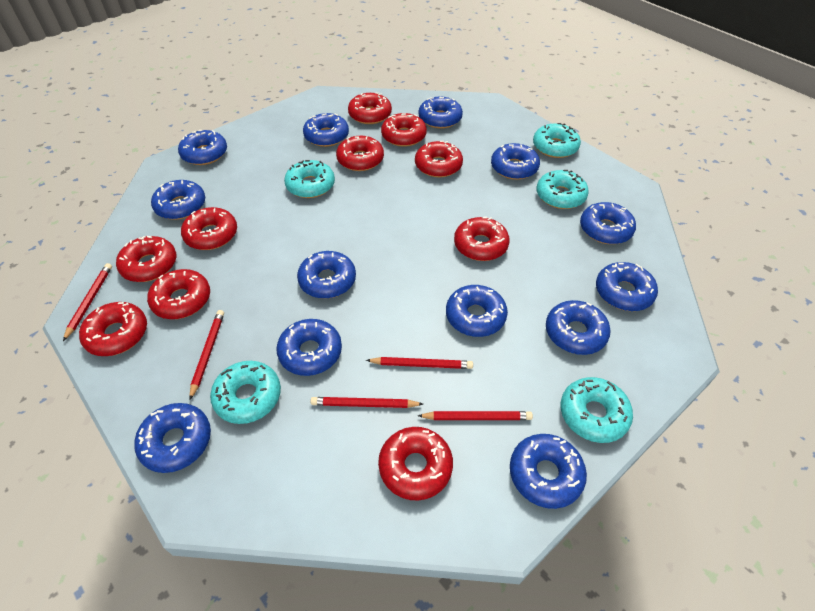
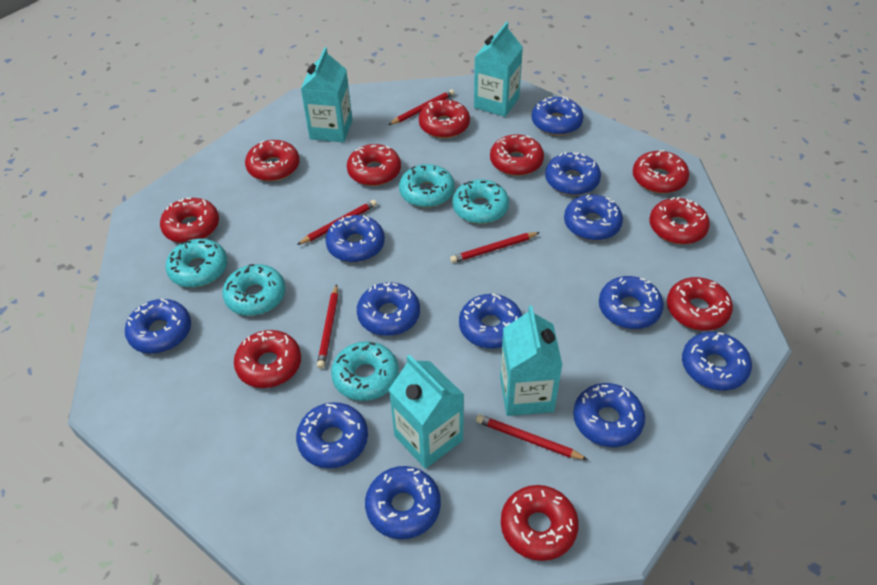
blue donut: 13 -> 12
turquoise carton: 0 -> 4

